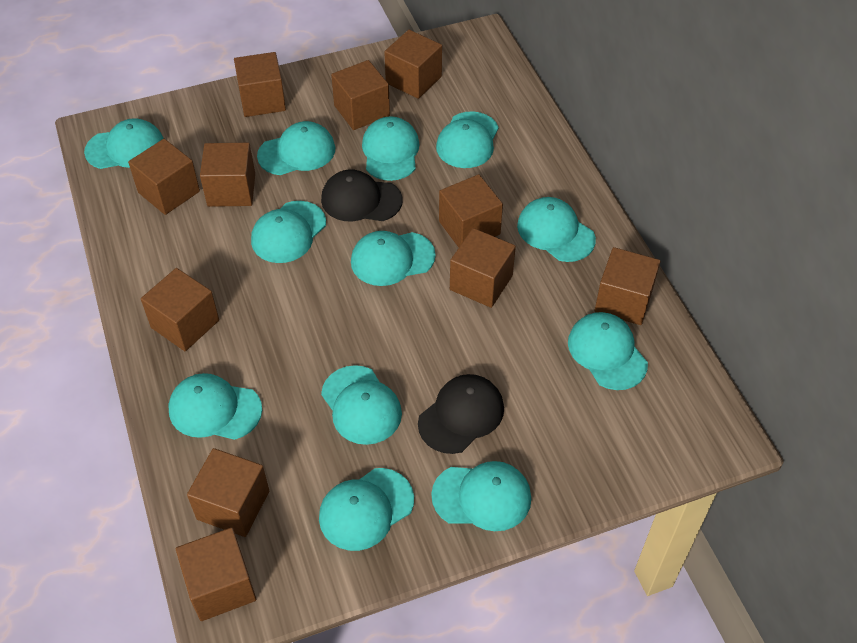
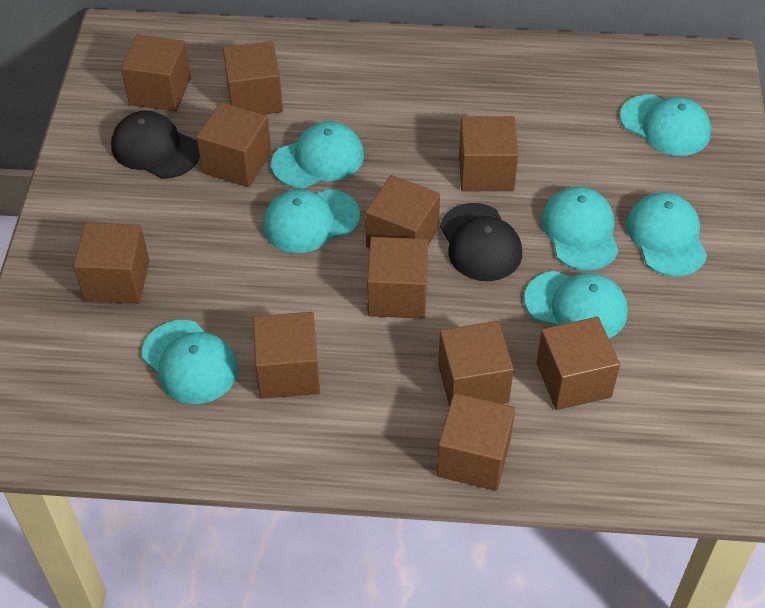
turquoise cap: 12 -> 7

